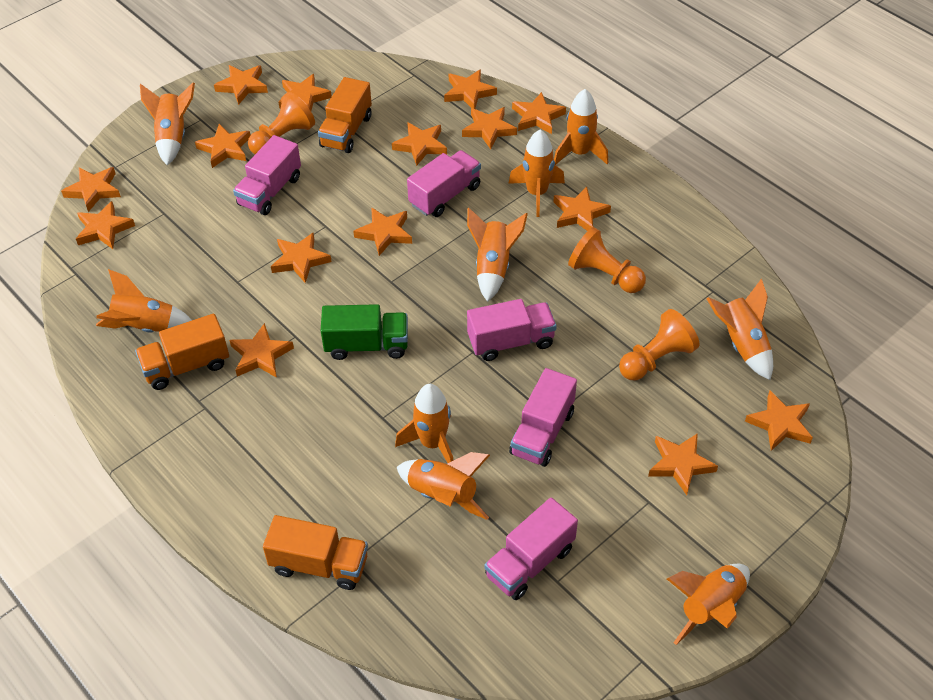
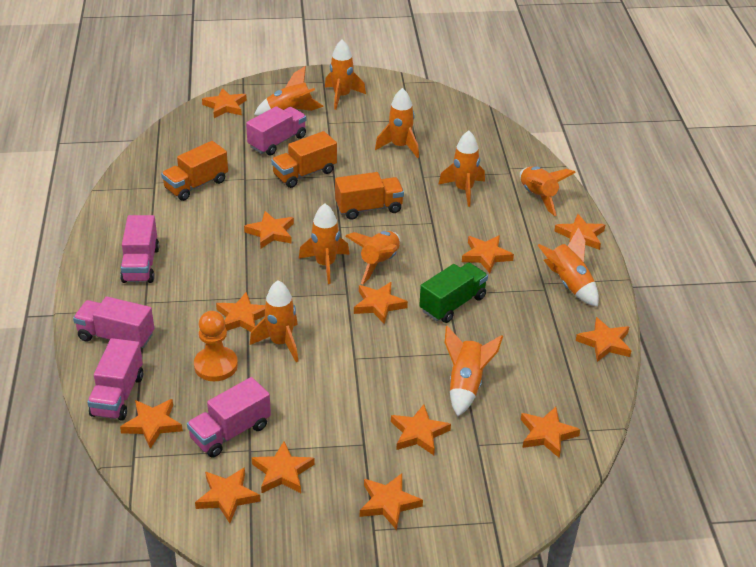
orange pawn: 3 -> 1
orange rocket: 9 -> 10
orange star: 15 -> 13

